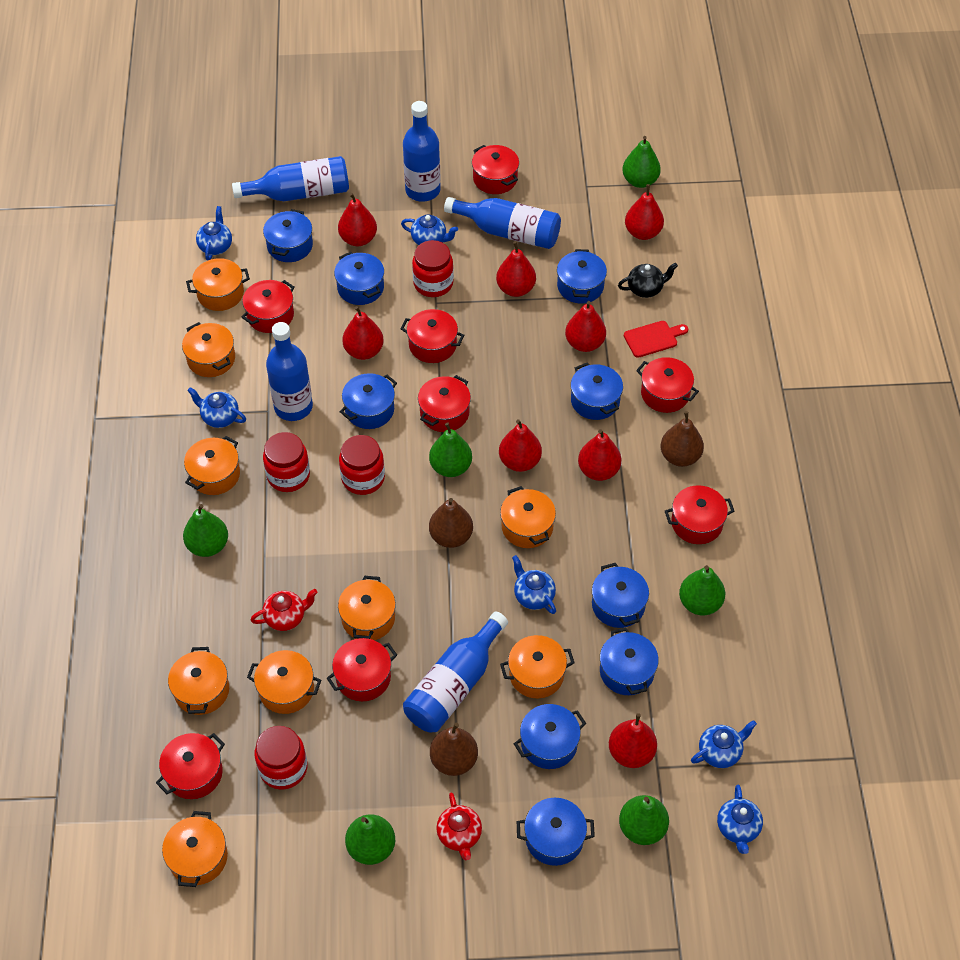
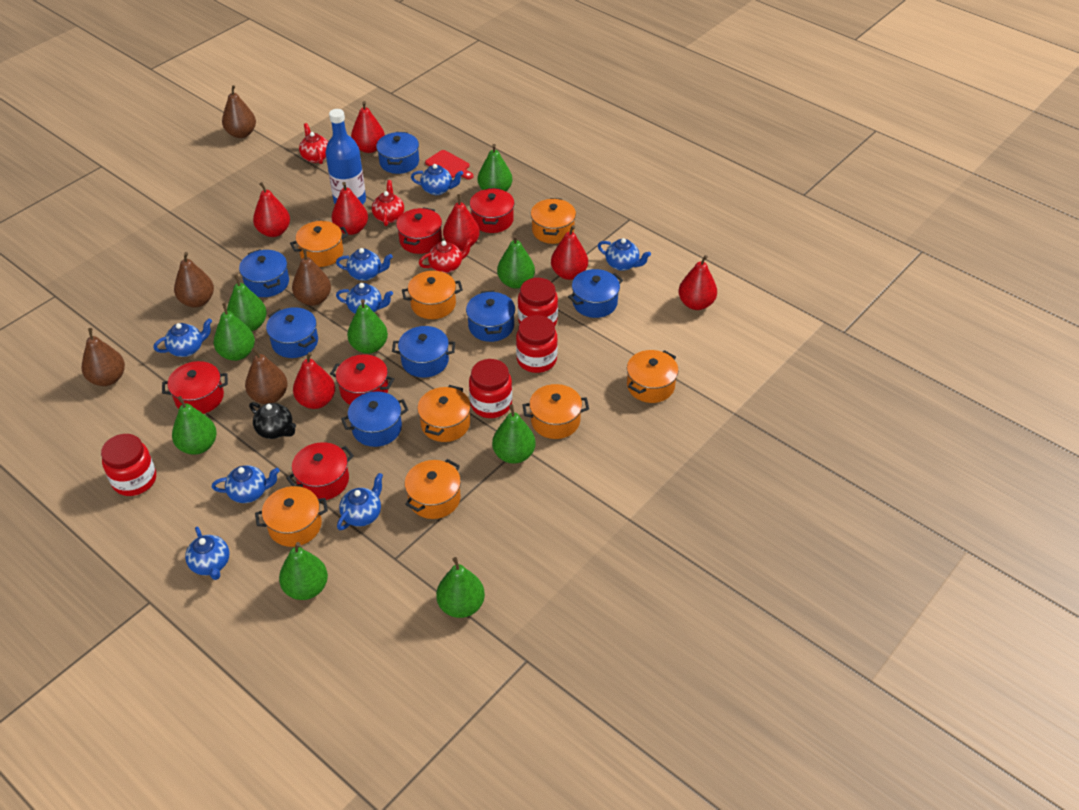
blue bottle: 5 -> 1
blue pot: 9 -> 7
blue teapot: 6 -> 8
brown pear: 3 -> 5
green pear: 6 -> 9
orange pot: 9 -> 8
red pear: 8 -> 7
red pot: 8 -> 5
red teapot: 2 -> 3

